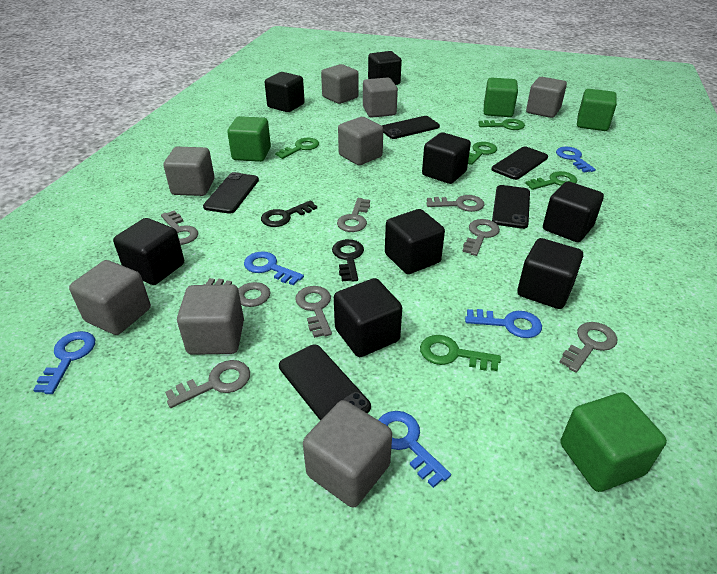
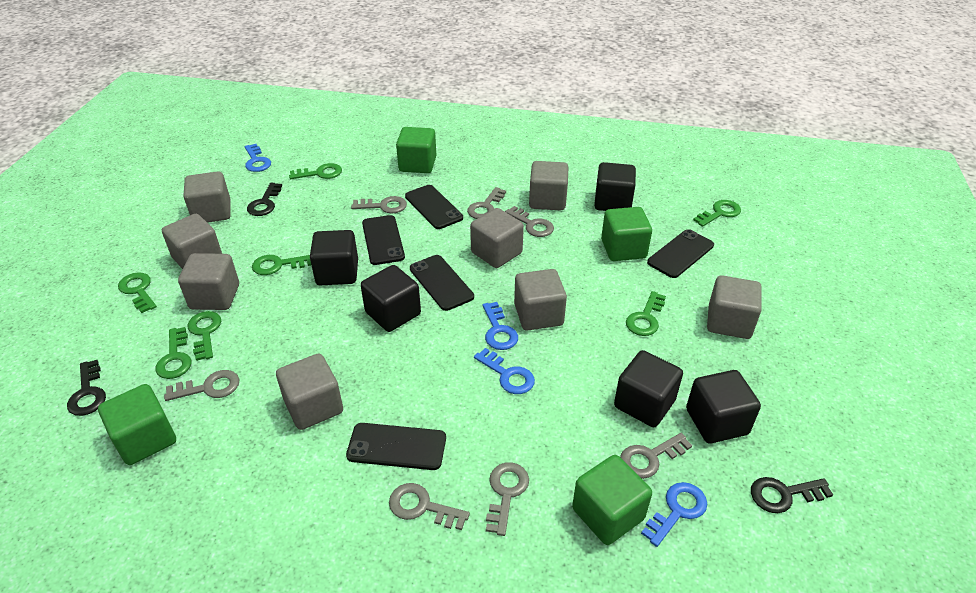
black cube: 8 -> 5
black key: 2 -> 3
blue key: 5 -> 4
green key: 5 -> 7
grey key: 8 -> 7

